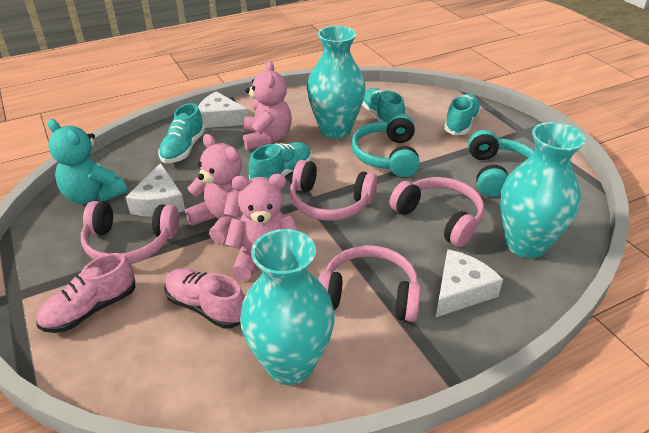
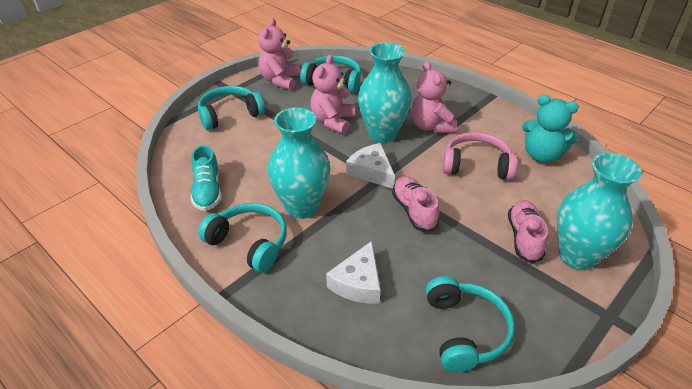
pink headphones: 4 -> 1
turquoise headphones: 2 -> 4
turquoise shoe: 4 -> 1
white cheese: 3 -> 2

